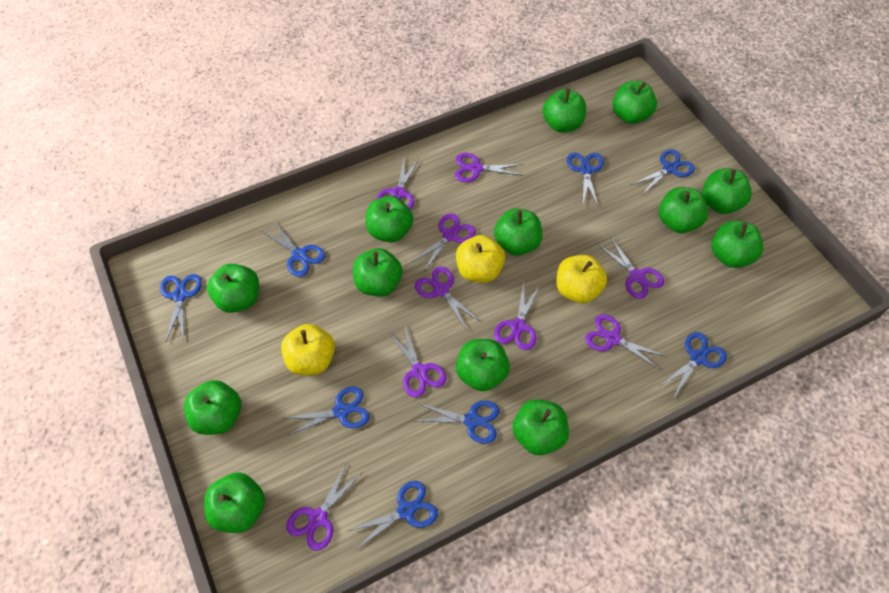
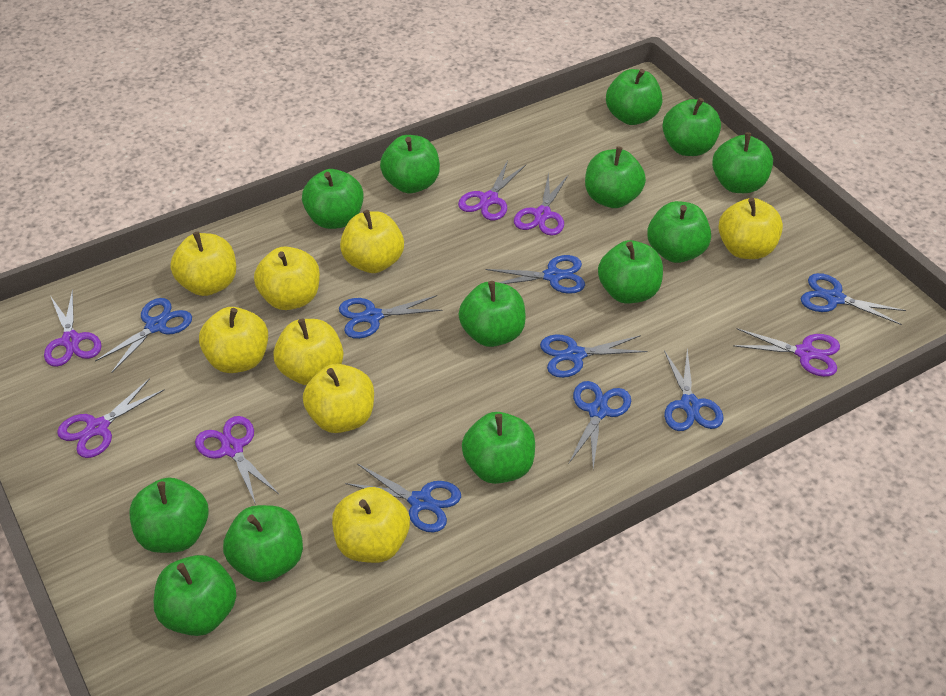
purple scissors: 9 -> 6
yellow apple: 3 -> 8

